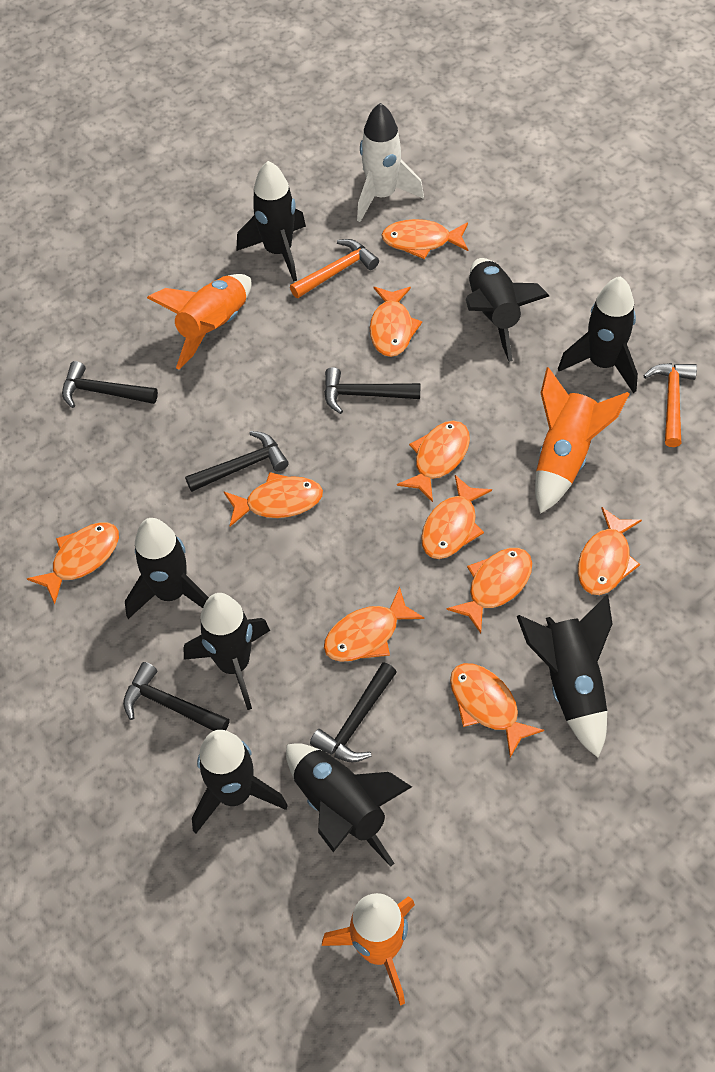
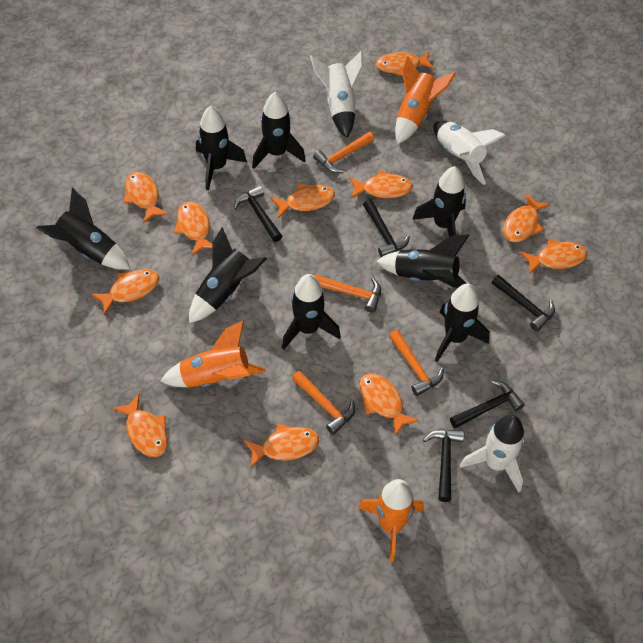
orange fish: 10 -> 11
orange hammer: 2 -> 4
white rocket: 1 -> 3

